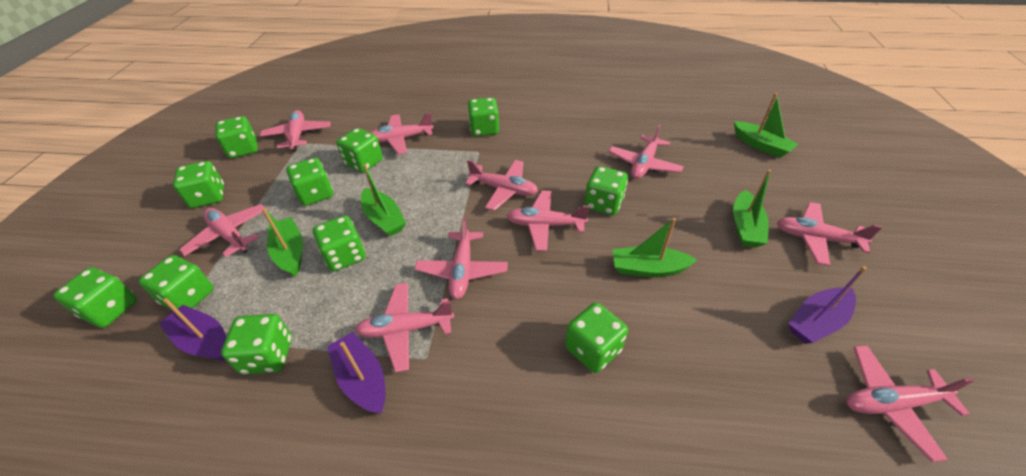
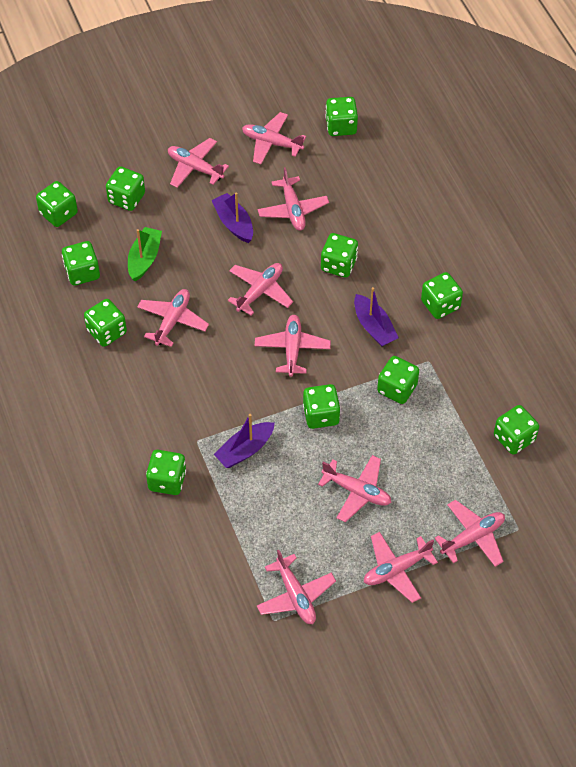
green boat: 5 -> 1

